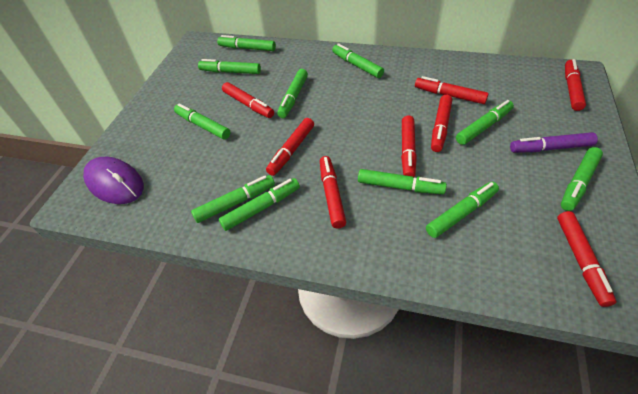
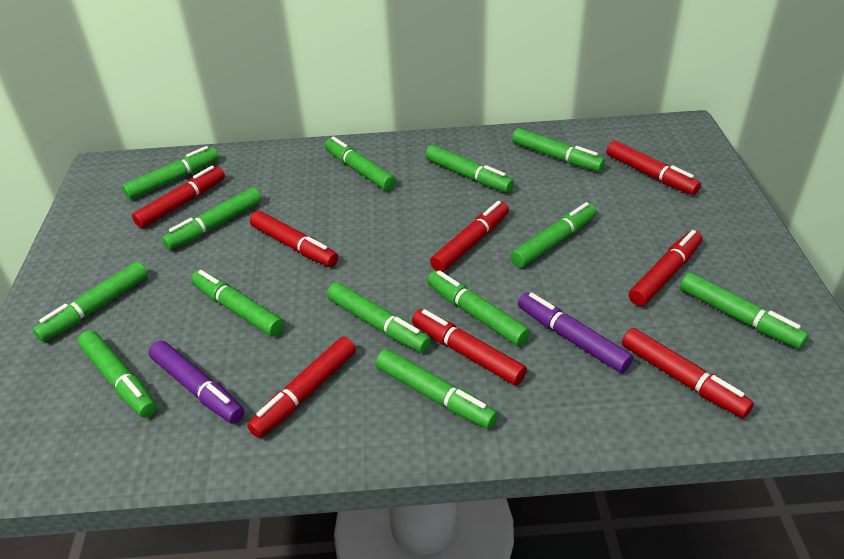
green marker: 11 -> 13
purple marker: 1 -> 2
purple mouse: 1 -> 0

